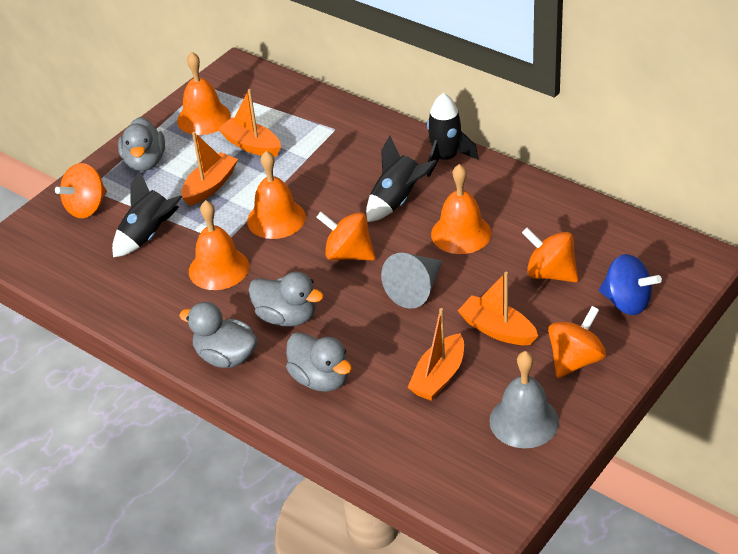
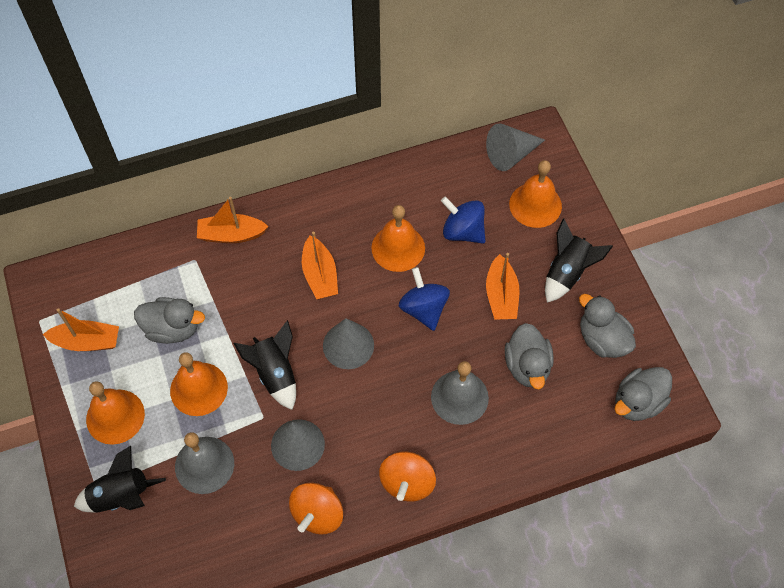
blue spinning top: 1 -> 2
grey bell: 1 -> 2
grey cone: 1 -> 3
orange spinning top: 4 -> 2

